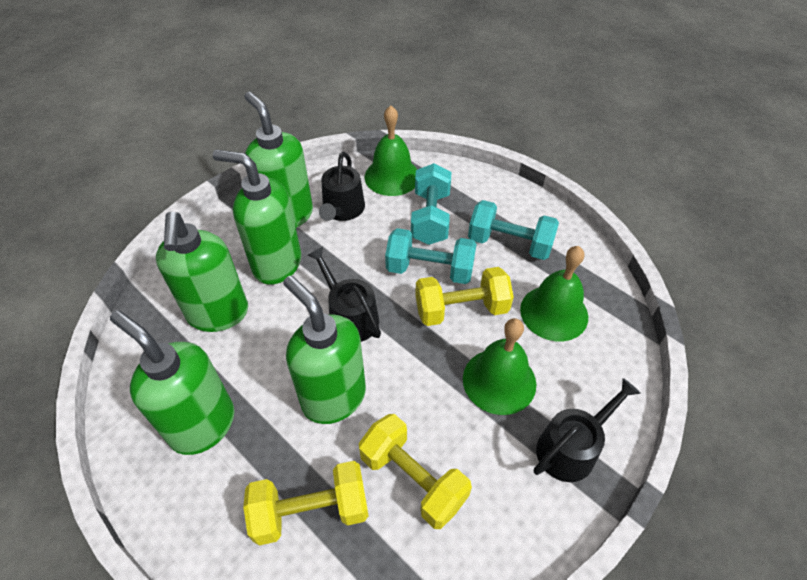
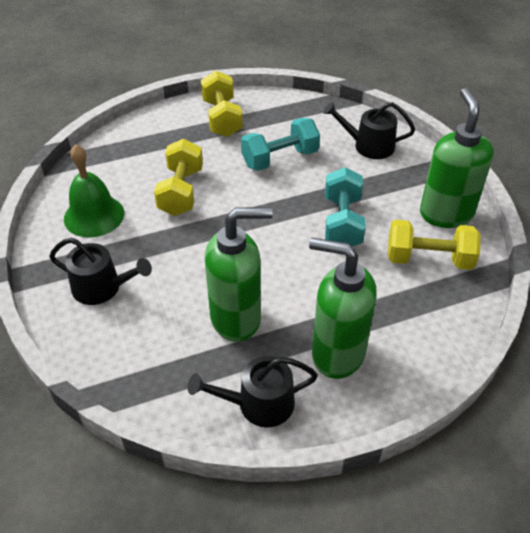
green bell: 3 -> 1
green soap dispenser: 5 -> 3
turquoise dumbbell: 3 -> 2

